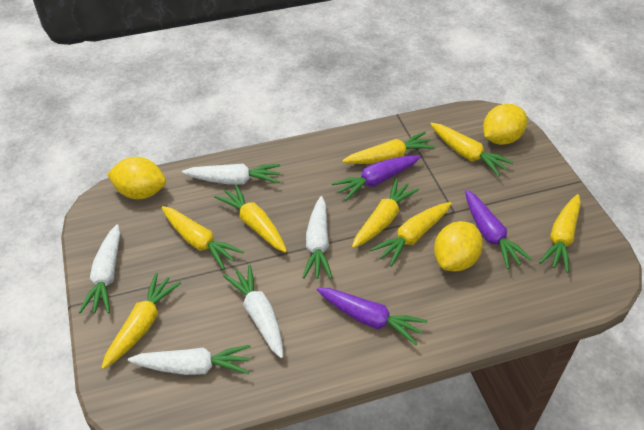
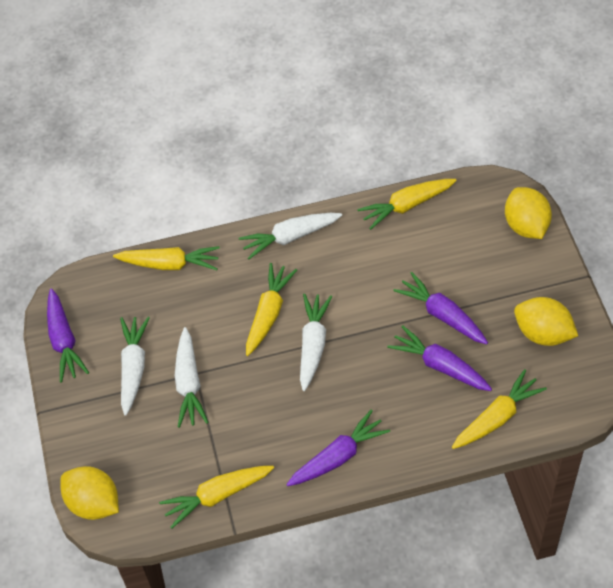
purple carrot: 3 -> 4
white carrot: 5 -> 4
yellow carrot: 8 -> 5

